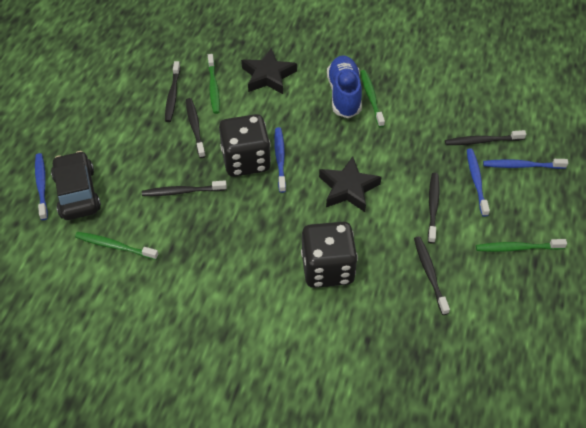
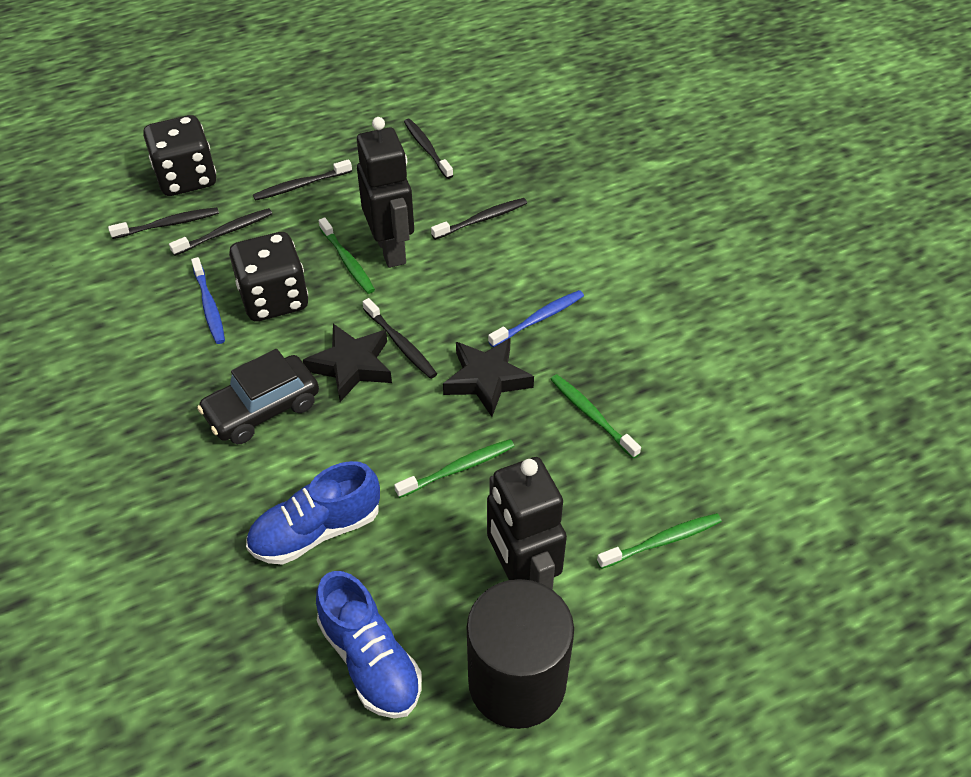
black cylinder: 0 -> 1
black robot: 0 -> 2
blue shoe: 1 -> 2
blue toothbrush: 4 -> 2

